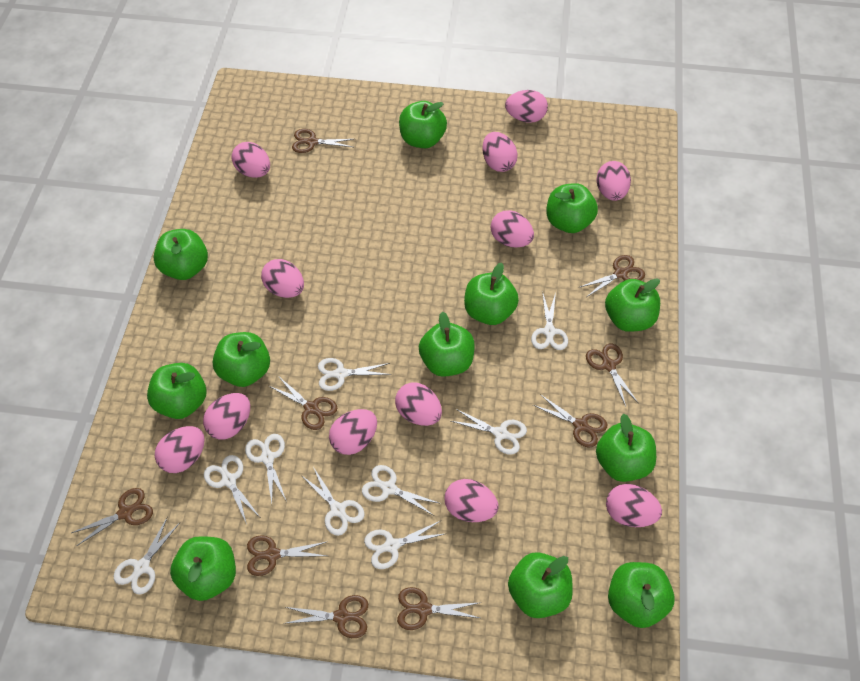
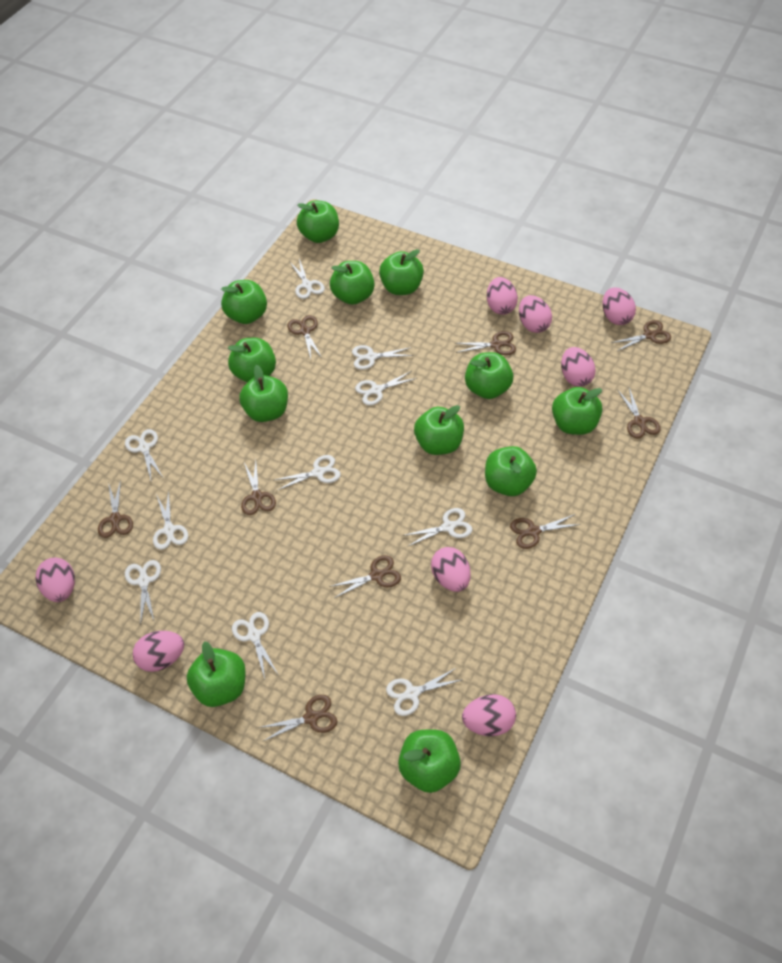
pink egg: 12 -> 8
white scissors: 9 -> 10

